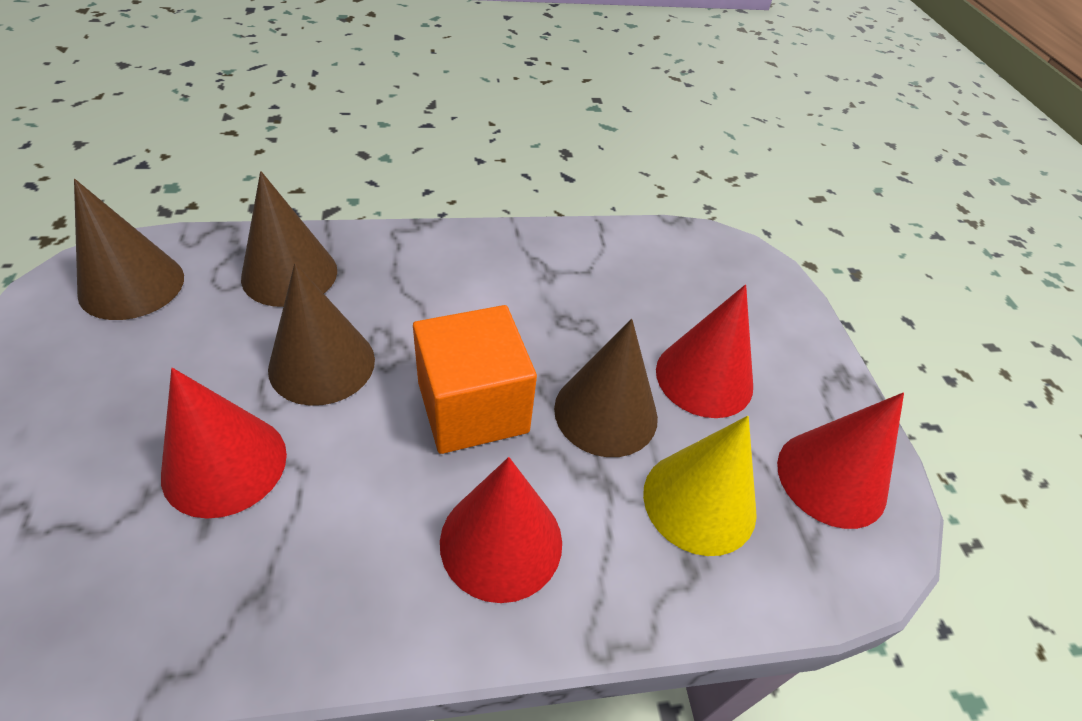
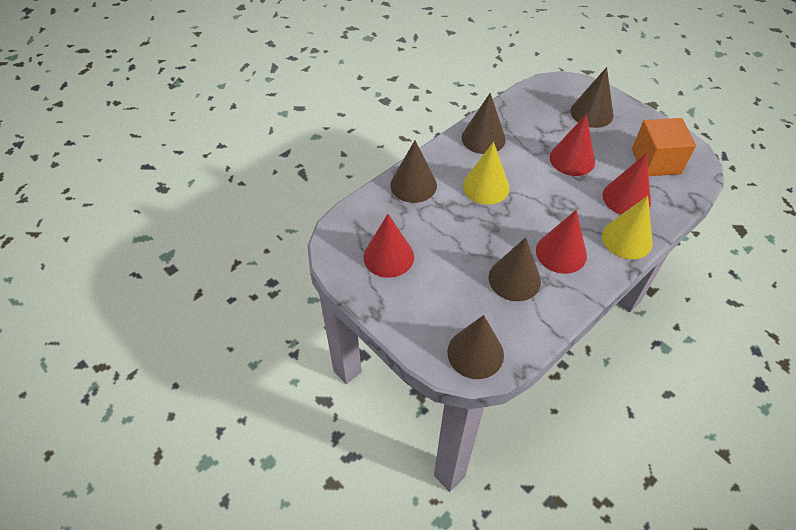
brown cone: 4 -> 5
yellow cone: 1 -> 2

